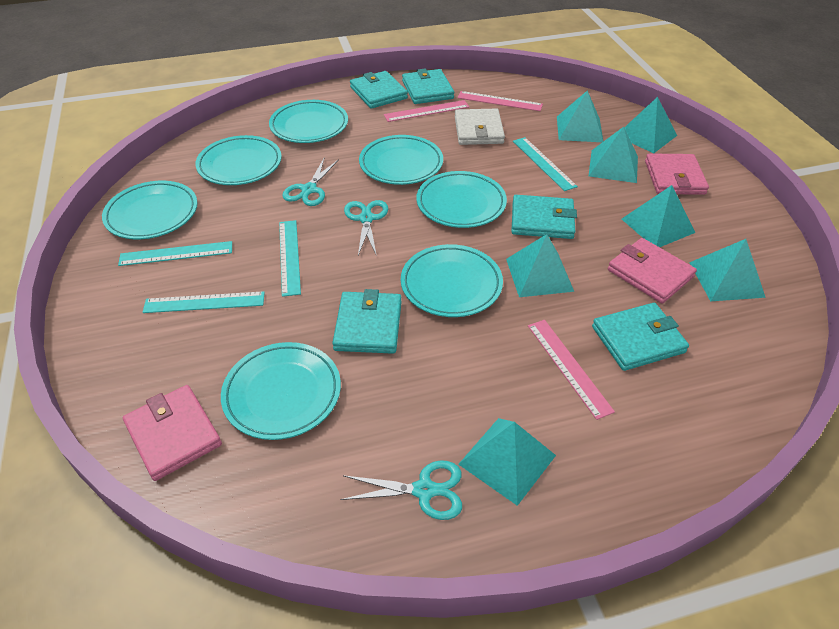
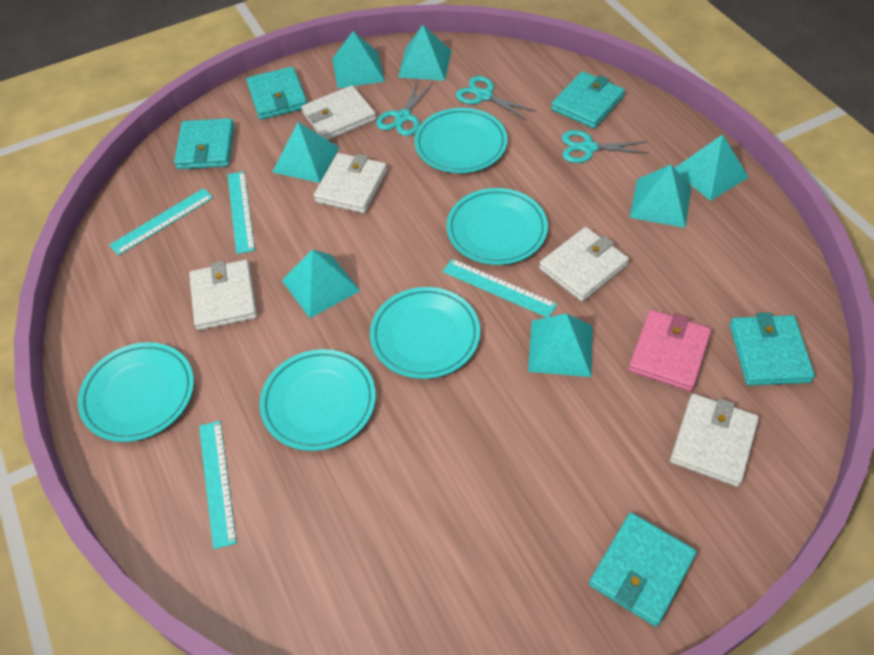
pink ruler: 3 -> 0
pink wallet: 3 -> 1
turquoise plate: 7 -> 5
white wallet: 1 -> 5

